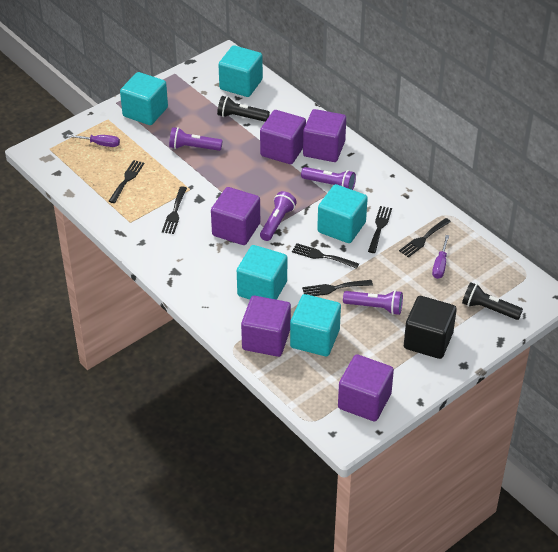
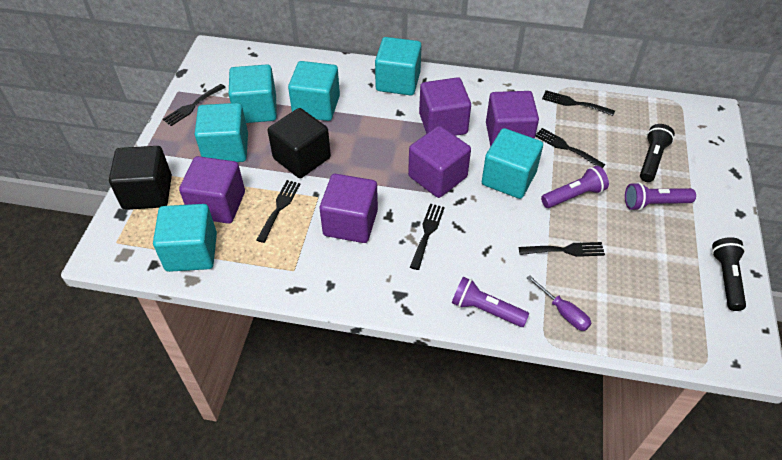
black cube: 1 -> 2
purple flashlight: 4 -> 3
purple screwdriver: 2 -> 1
turquoise cube: 5 -> 6

